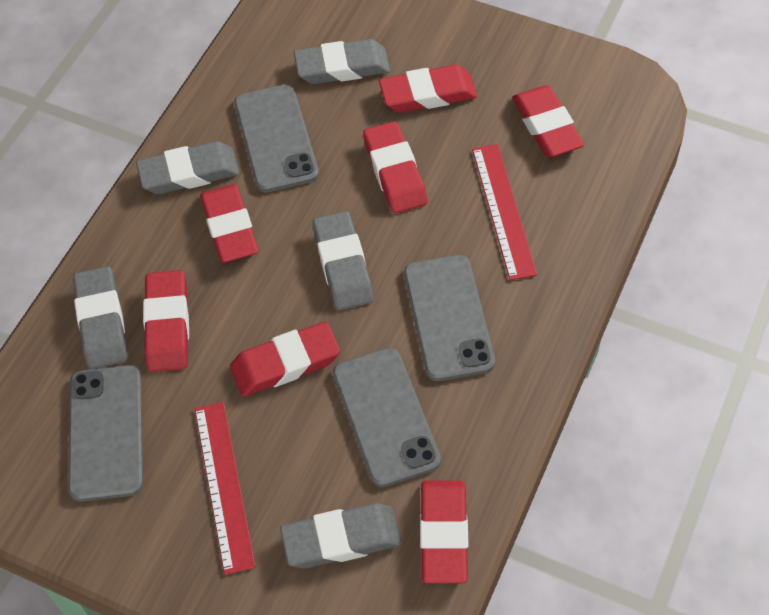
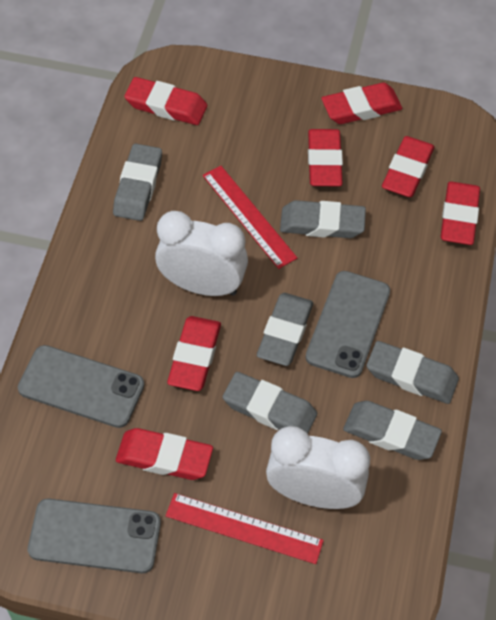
grey eraser: 5 -> 6
grey phone: 4 -> 3
white clock: 0 -> 2

